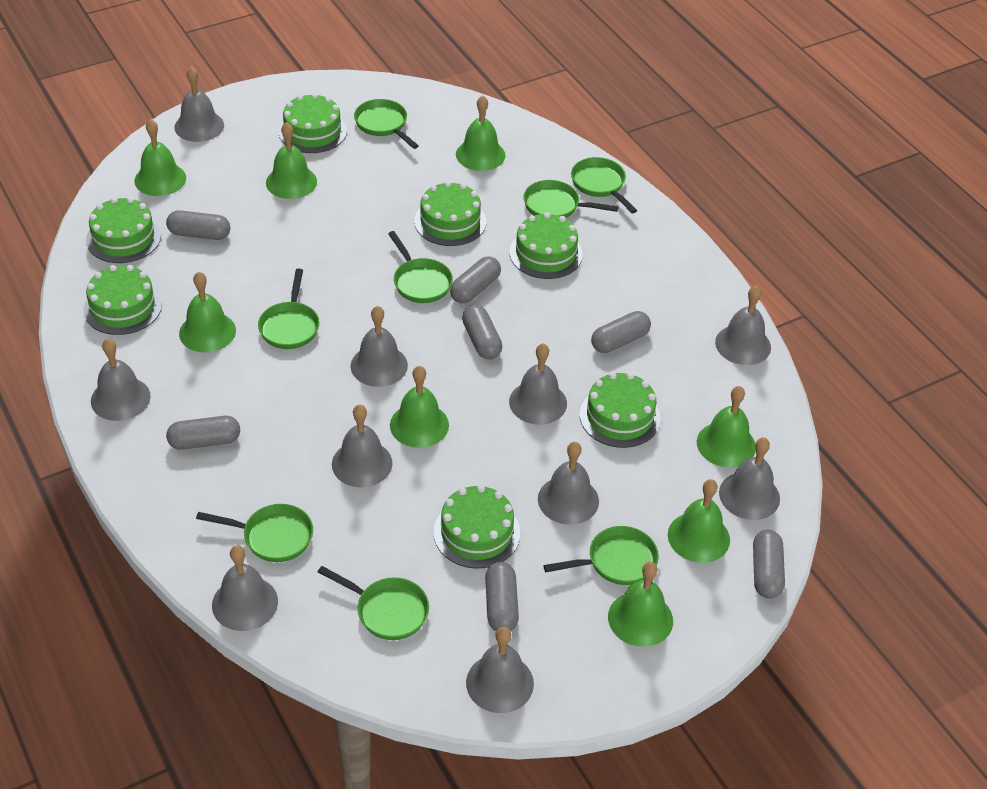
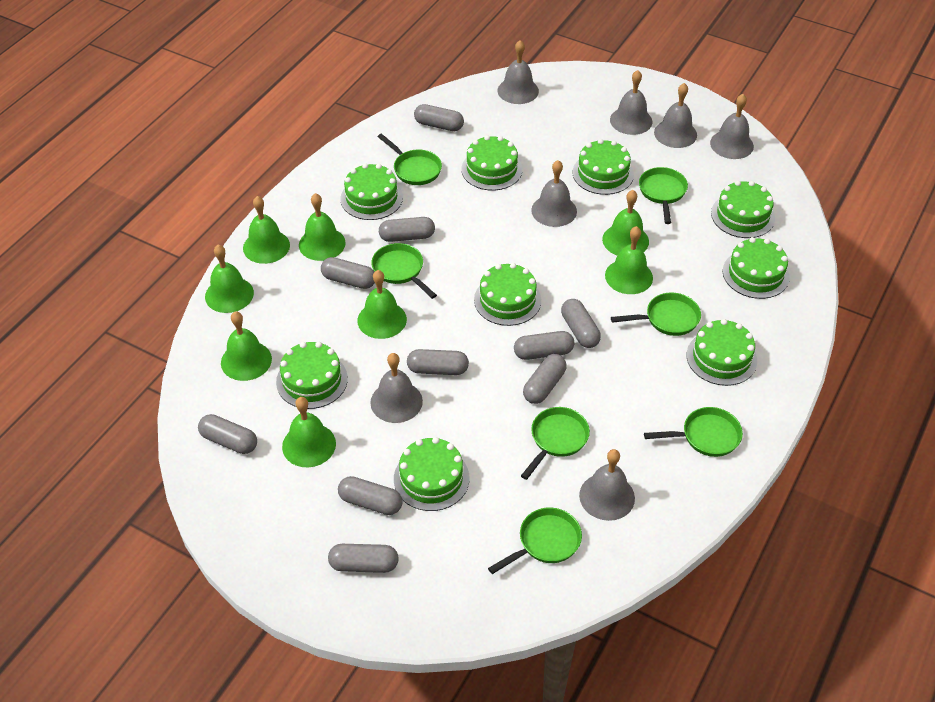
green cake: 7 -> 9
green pan: 8 -> 7
grey bell: 10 -> 7
grey capsule: 7 -> 10

